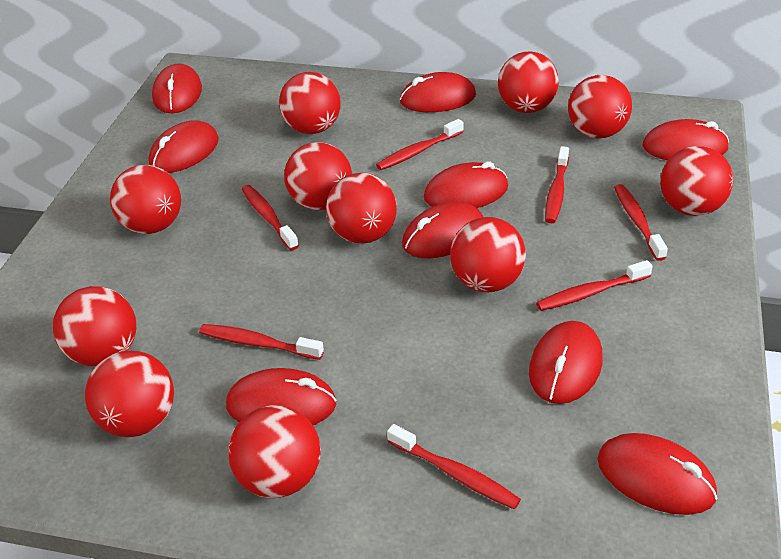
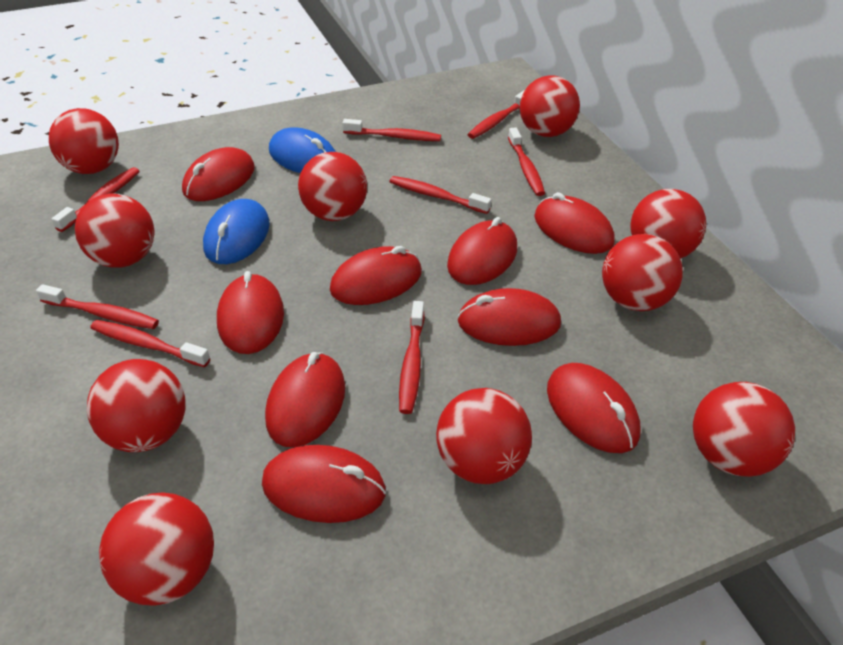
blue mouse: 0 -> 2
red ball: 11 -> 10
red toothbrush: 7 -> 8

